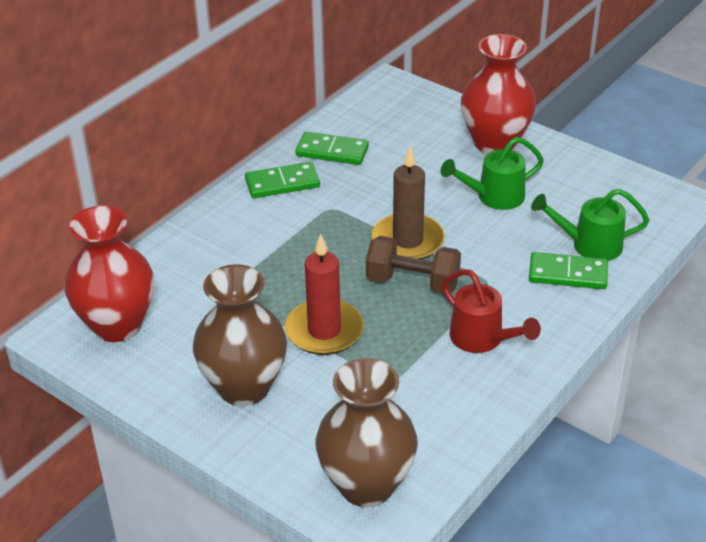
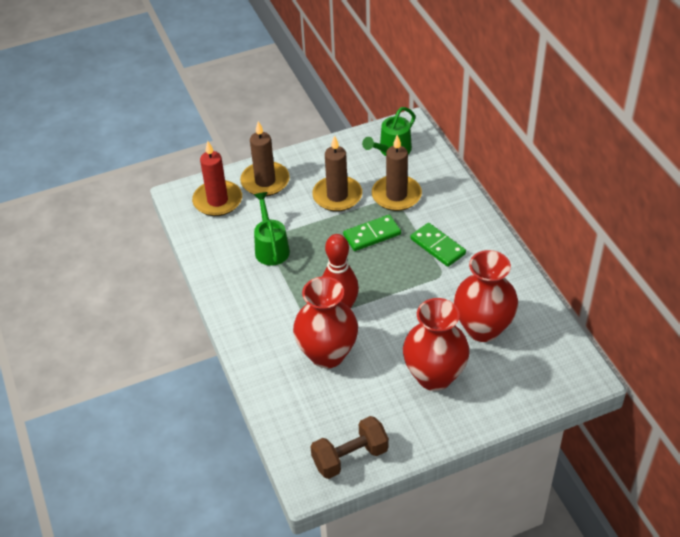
brown candle: 1 -> 3
brown vase: 2 -> 0
green domino: 3 -> 2
red bowling pin: 0 -> 1
red vase: 2 -> 3
red watering can: 1 -> 0

